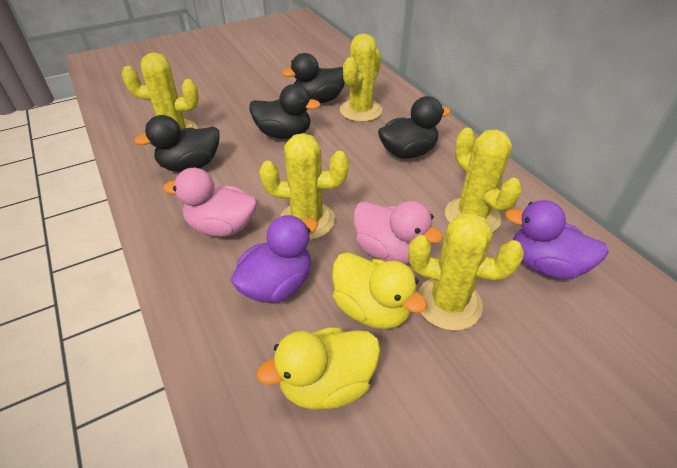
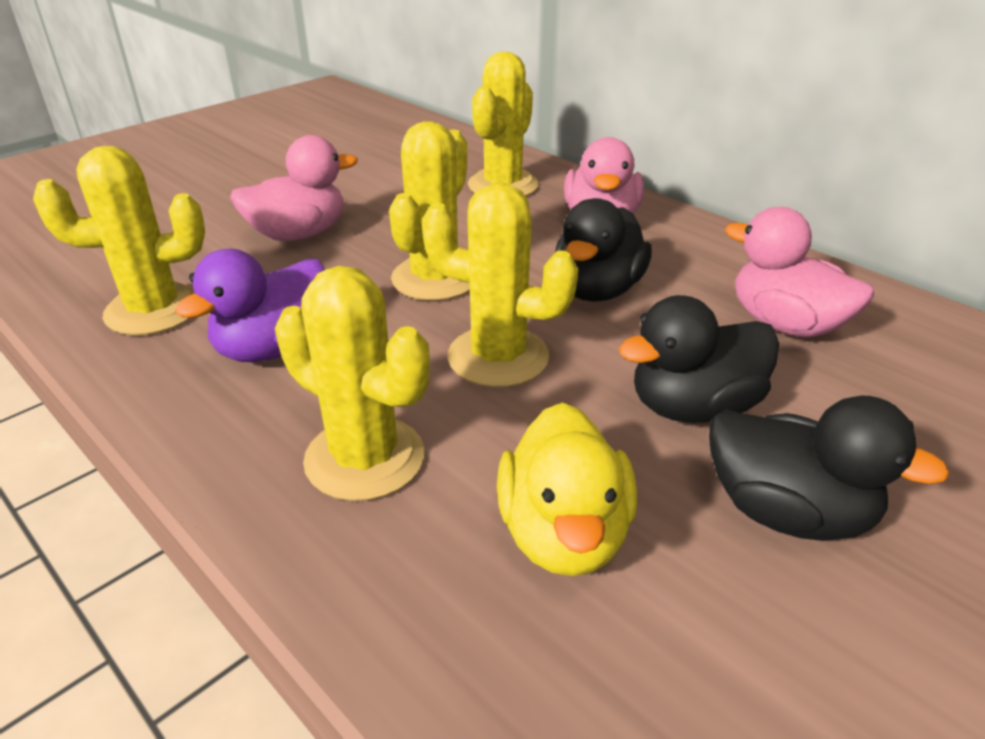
black duck: 4 -> 3
pink duck: 2 -> 3
purple duck: 2 -> 1
yellow duck: 2 -> 1

